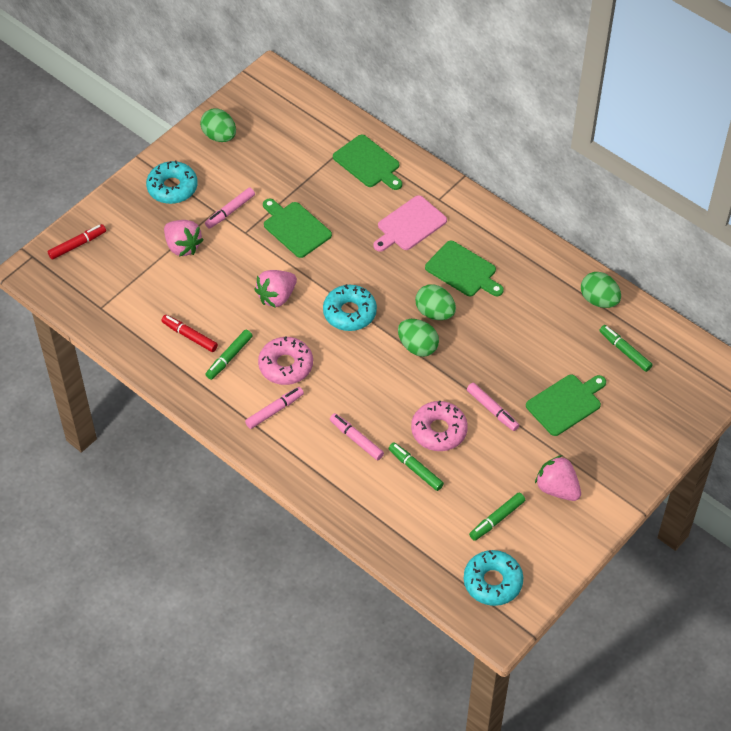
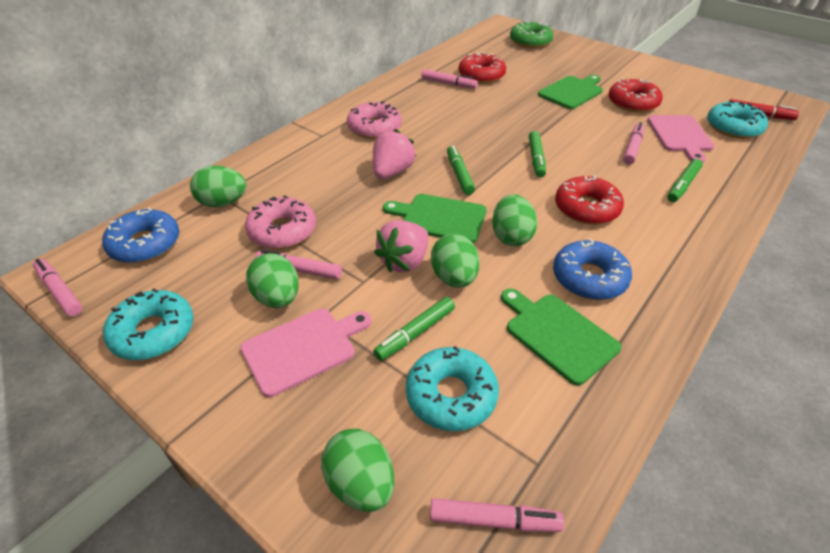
blue donut: 0 -> 2
green cutting board: 4 -> 3
green donut: 0 -> 1
green egg: 4 -> 5
pink cutting board: 1 -> 2
pink marker: 4 -> 5
pink strawberry: 3 -> 2
red donut: 0 -> 3
red marker: 2 -> 1

